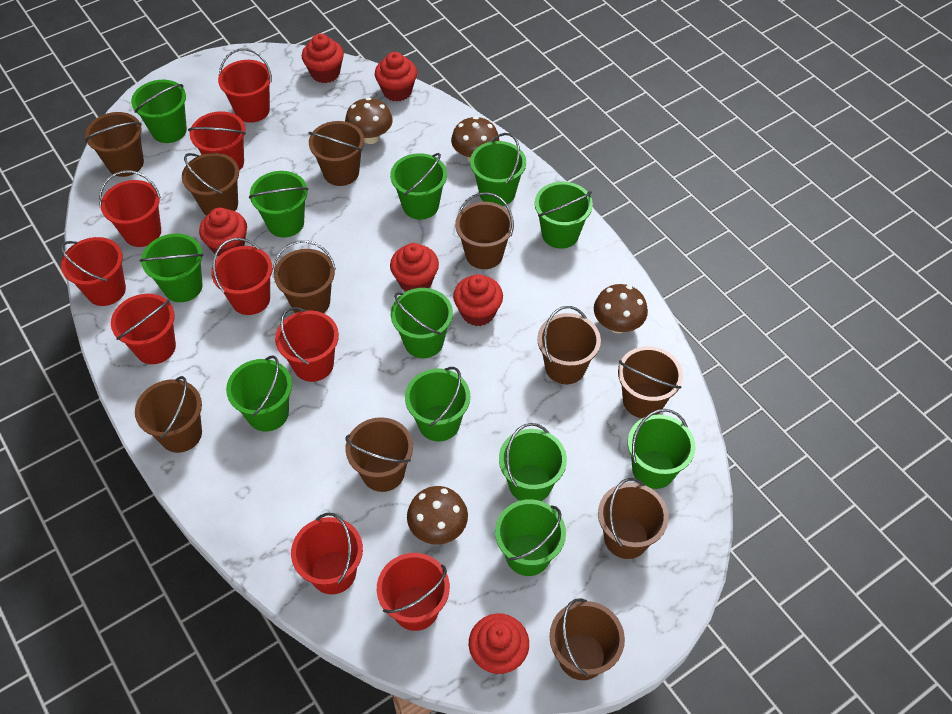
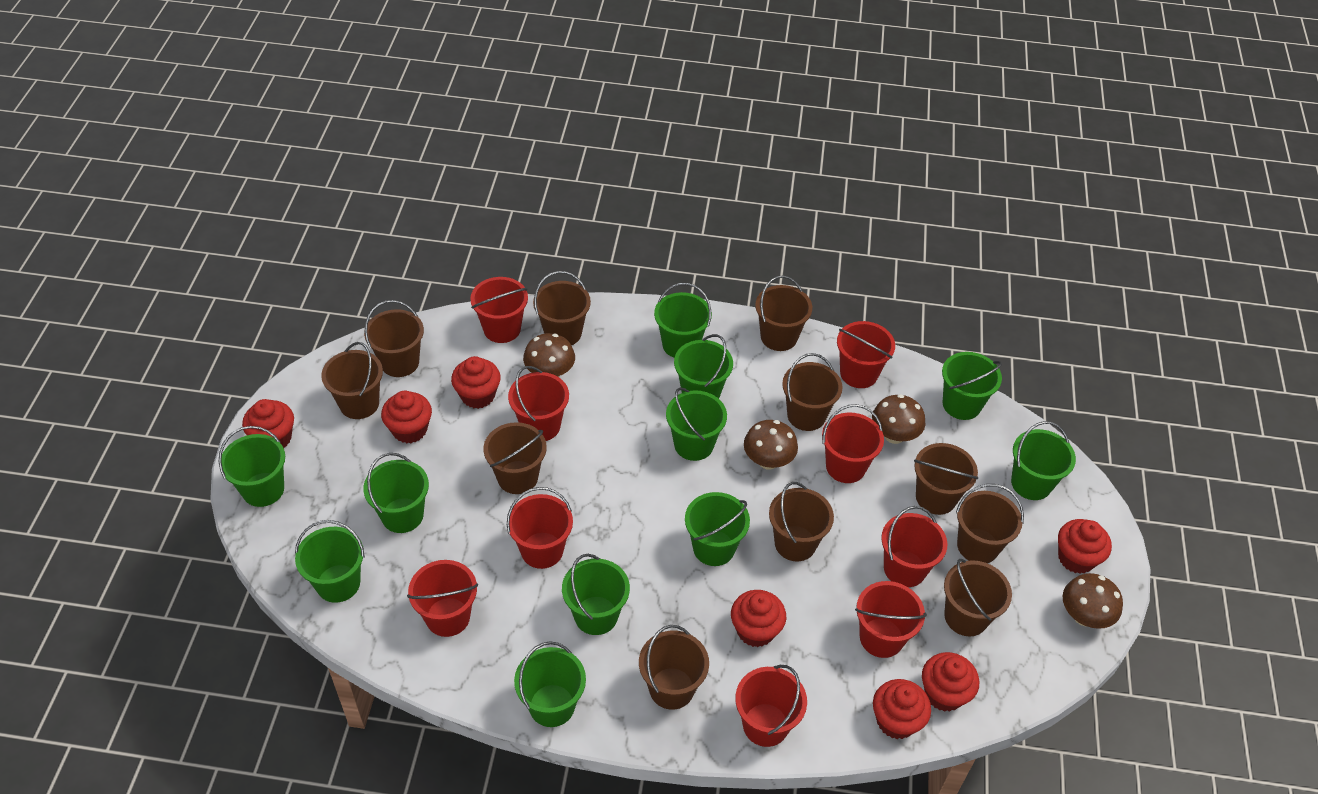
green bucket: 12 -> 11
red cupcake: 6 -> 7

